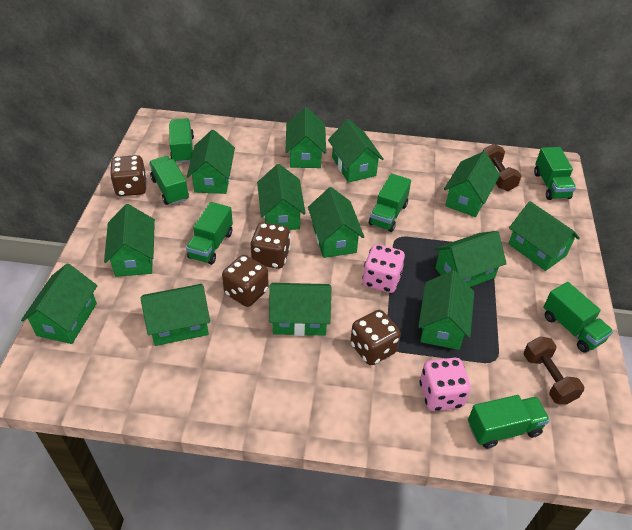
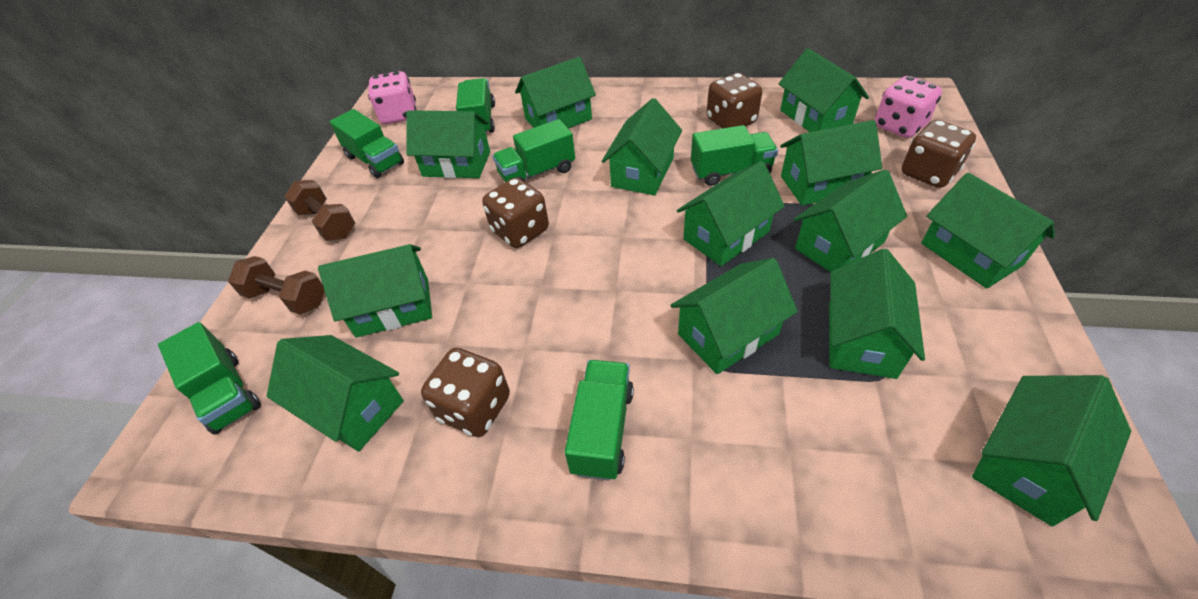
green truck: 7 -> 6

